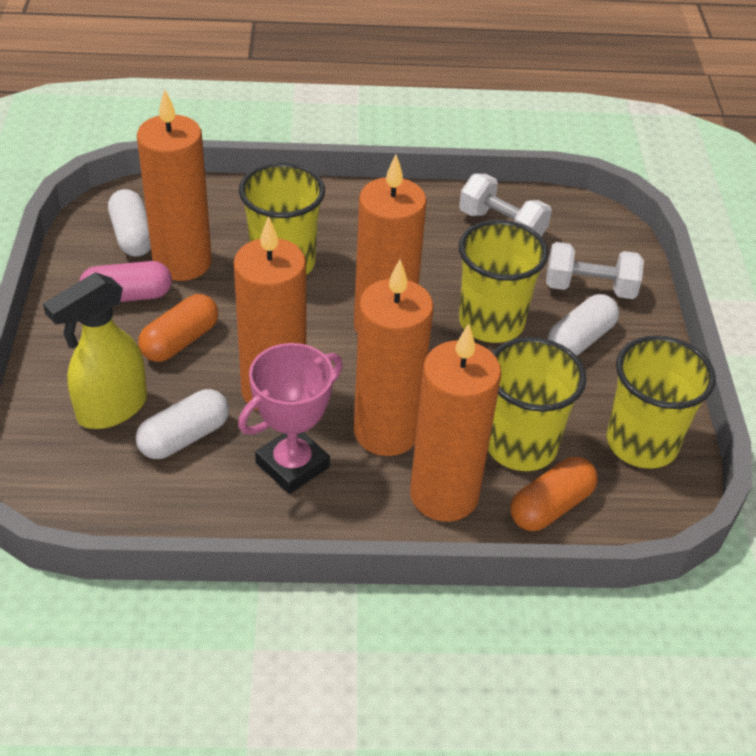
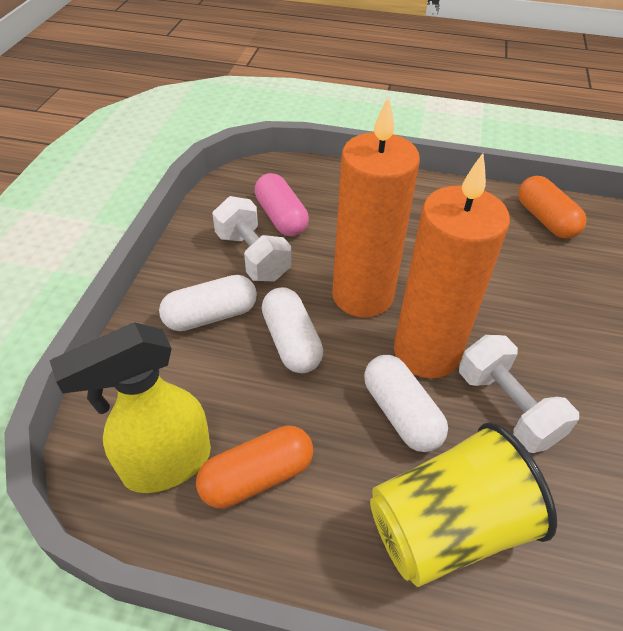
orange candle: 5 -> 2
pink trophy: 1 -> 0
yellow cup: 4 -> 1

